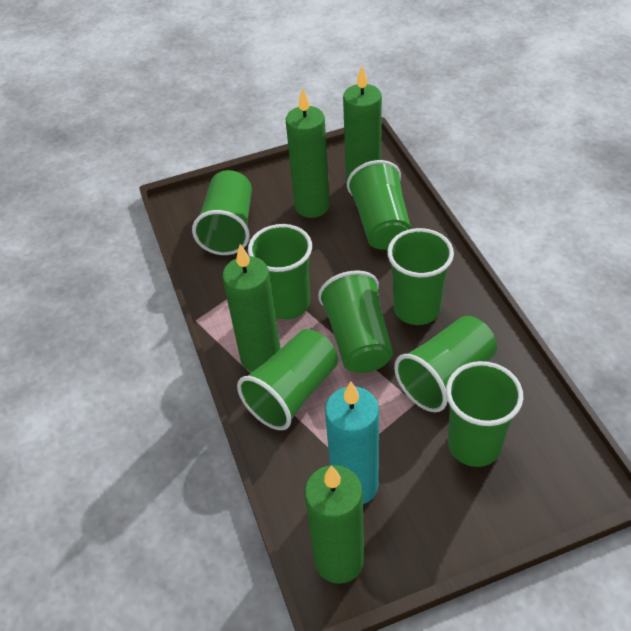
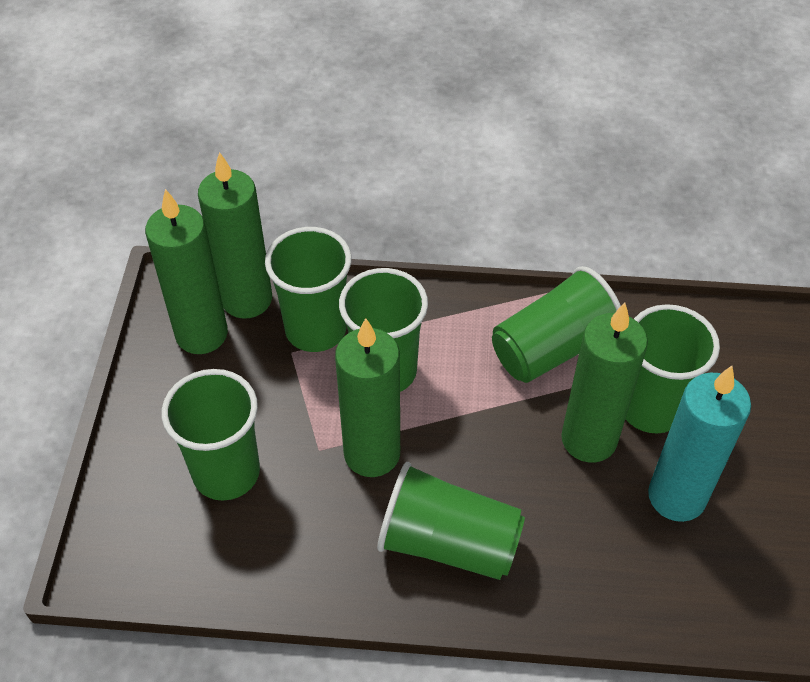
green cup: 8 -> 6

